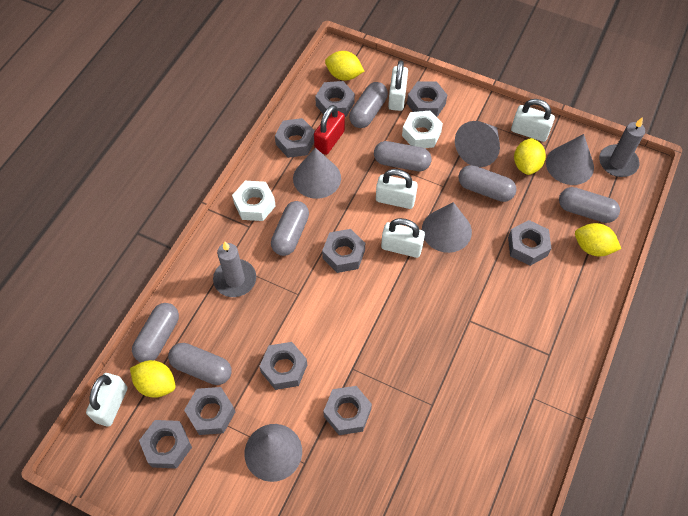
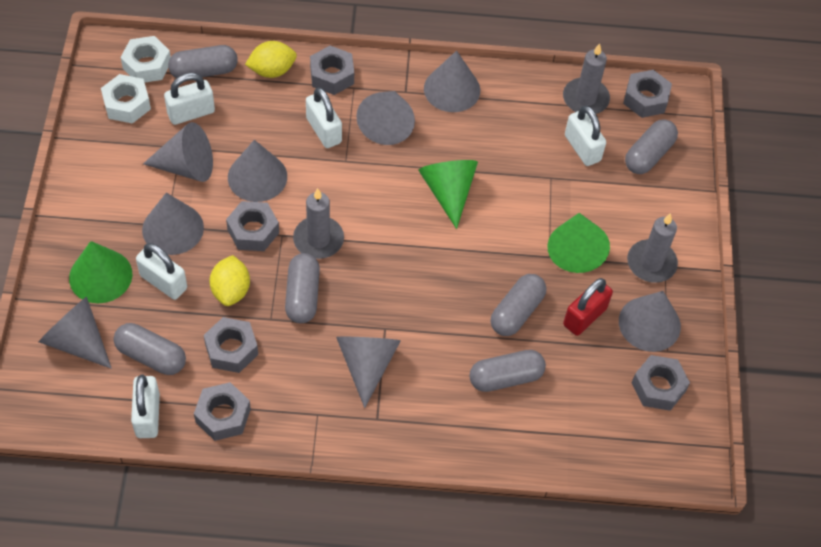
green cone: 0 -> 3
grey candle: 2 -> 3
grey capsule: 7 -> 6
grey cone: 5 -> 8
grey nut: 9 -> 6
yellow lemon: 4 -> 2

